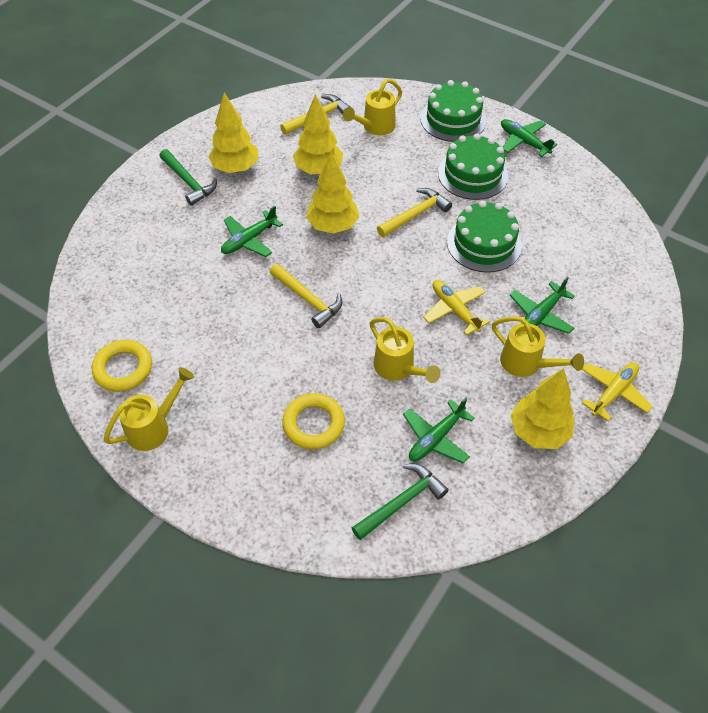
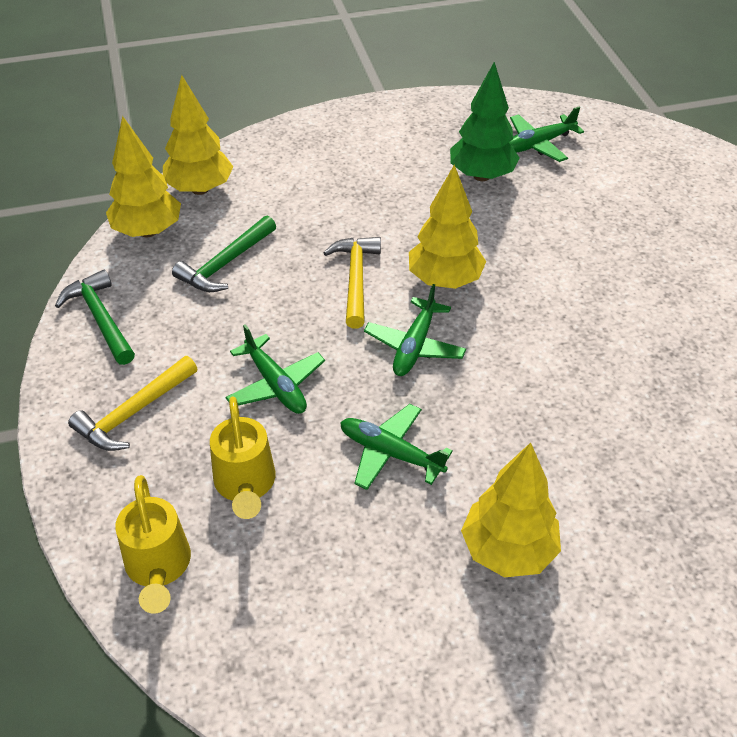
green cake: 3 -> 0
green tree: 0 -> 1
yellow hammer: 3 -> 2
yellow plane: 2 -> 0
yellow ring: 2 -> 0
yellow watering can: 4 -> 2

